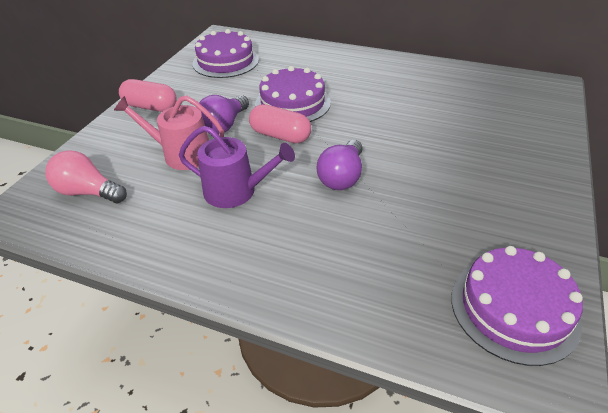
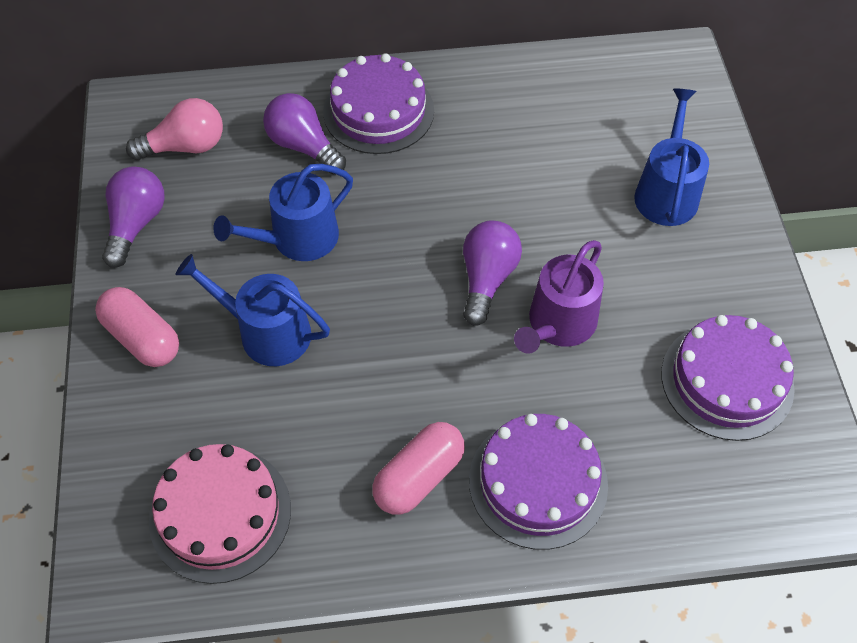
blue watering can: 0 -> 3
pink cake: 0 -> 1
pink watering can: 1 -> 0
purple light bulb: 2 -> 3

